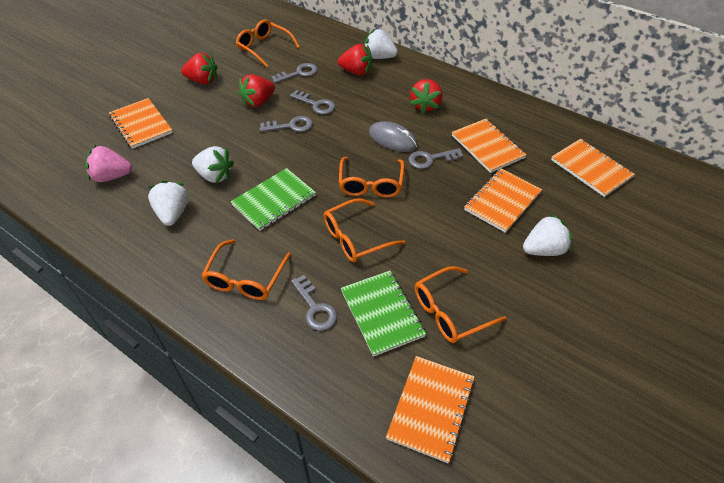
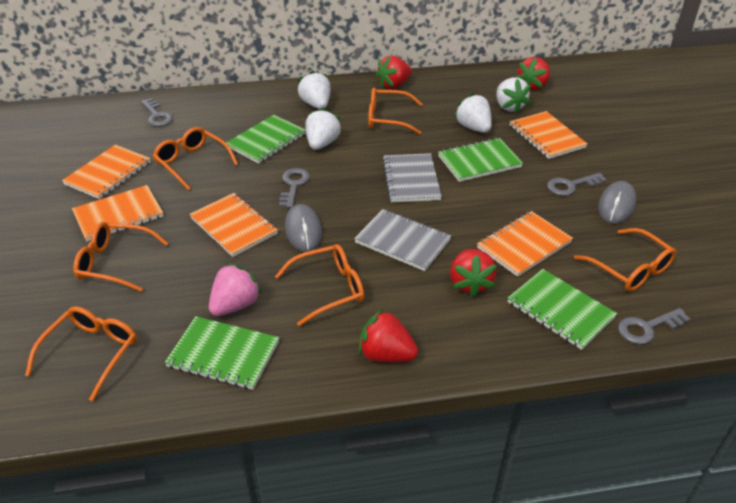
green notebook: 2 -> 4
grey key: 5 -> 4
grey mouse: 1 -> 2
grey notebook: 0 -> 2
orange glasses: 5 -> 6

